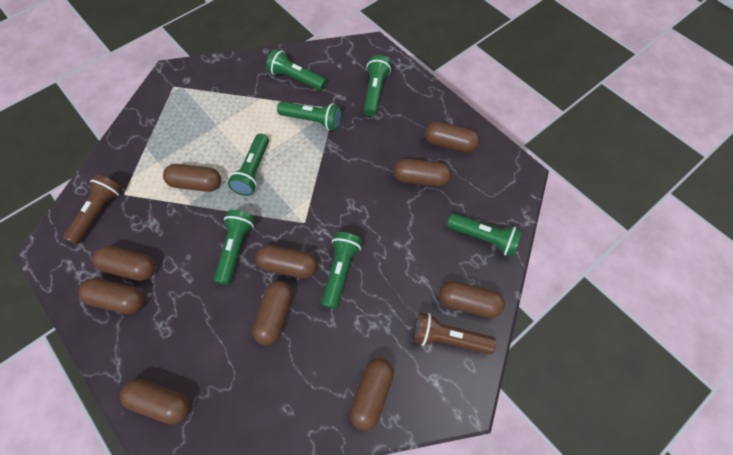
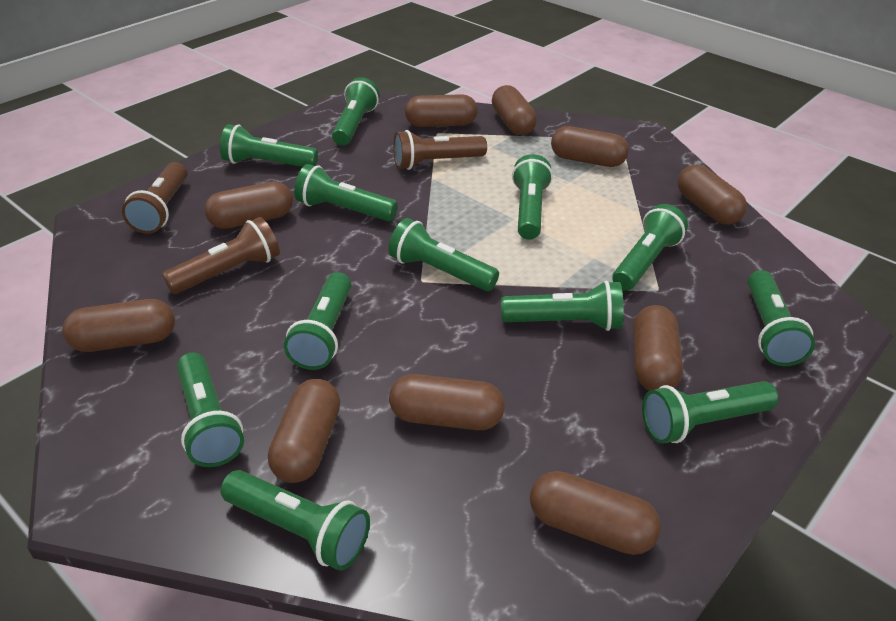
brown flashlight: 2 -> 3
green flashlight: 7 -> 12

